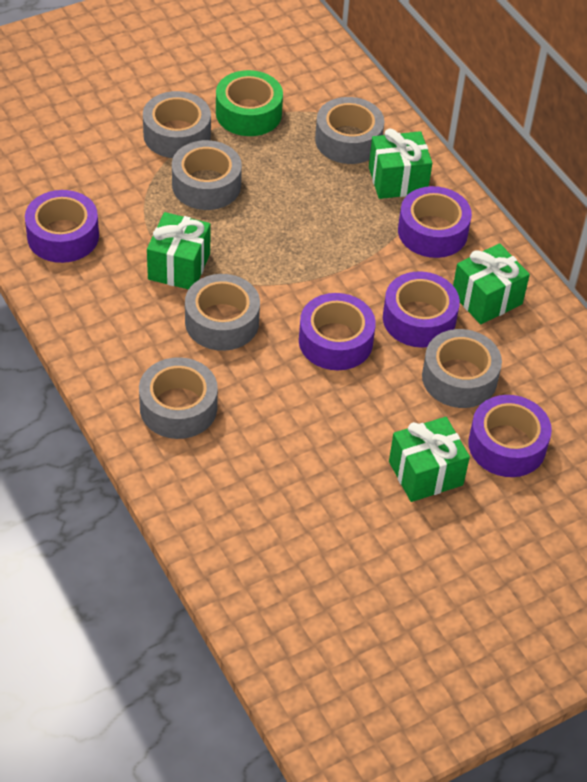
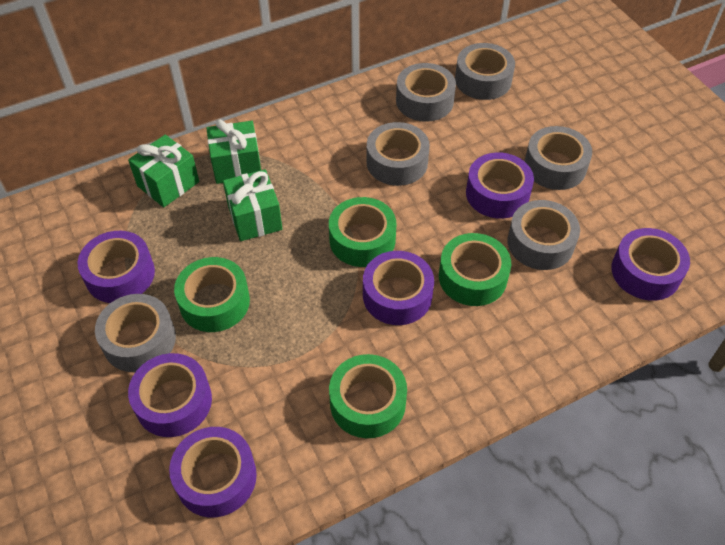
green gift: 4 -> 3
green tape: 1 -> 4
purple tape: 5 -> 6

